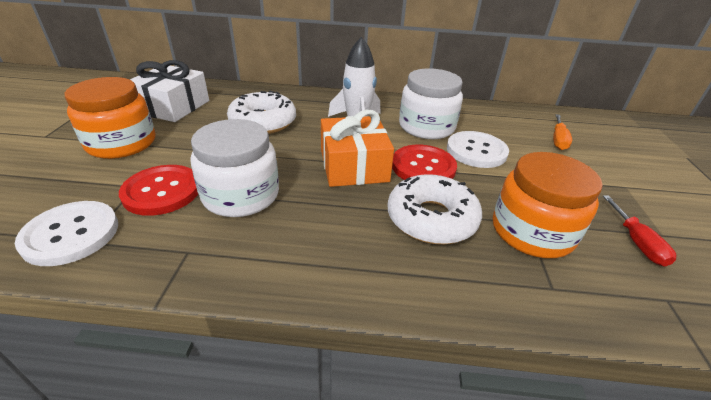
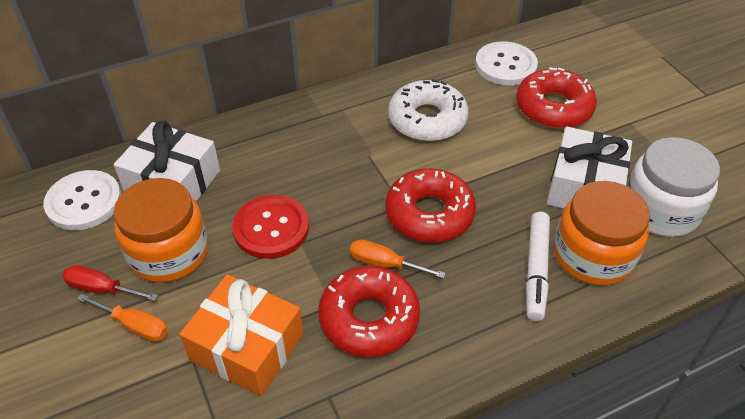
orange screwdriver: 1 -> 2
red button: 2 -> 1
red donut: 0 -> 3
white donut: 2 -> 1
white gift: 1 -> 2
white jar: 2 -> 1
white marker: 0 -> 1
white rocket: 1 -> 0

